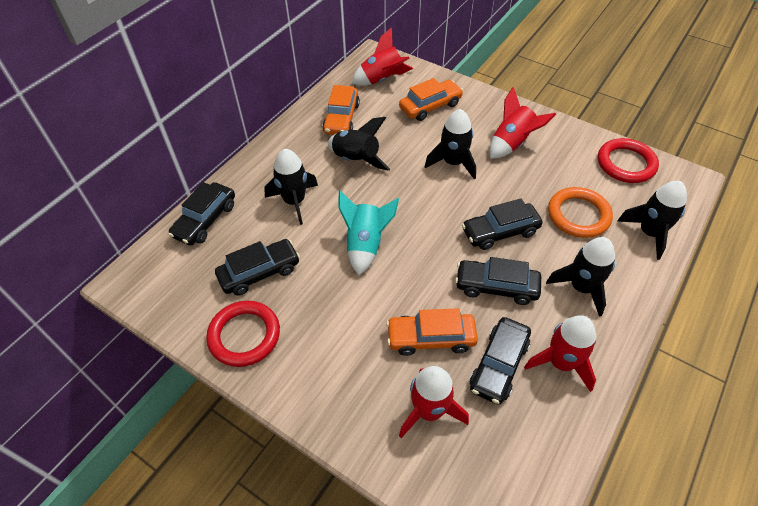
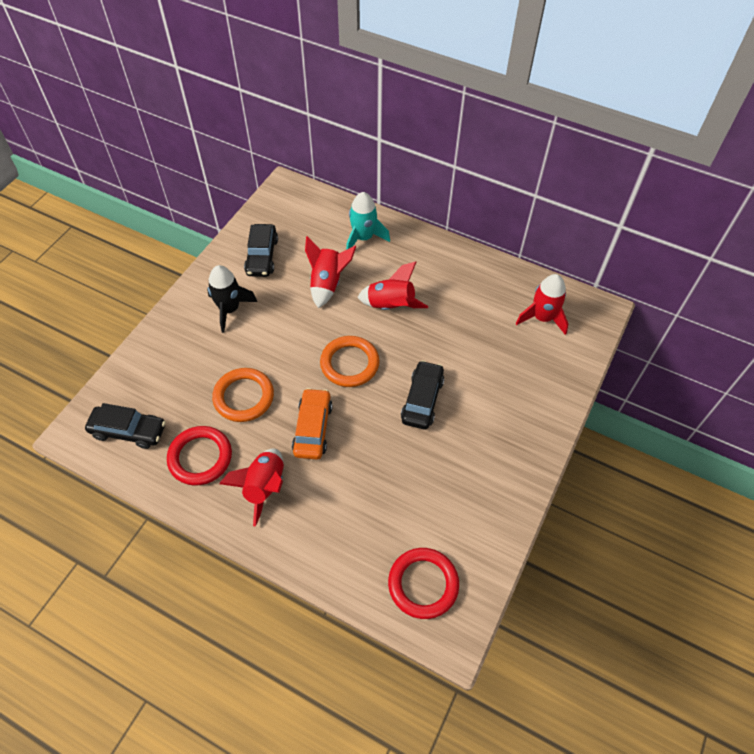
black car: 5 -> 3
black rocket: 5 -> 1
orange car: 3 -> 1
orange ring: 1 -> 2

